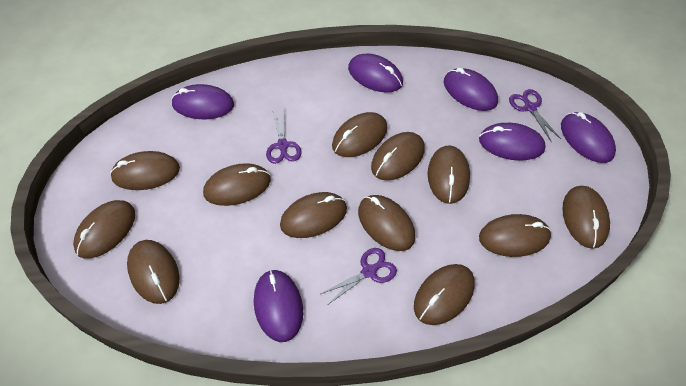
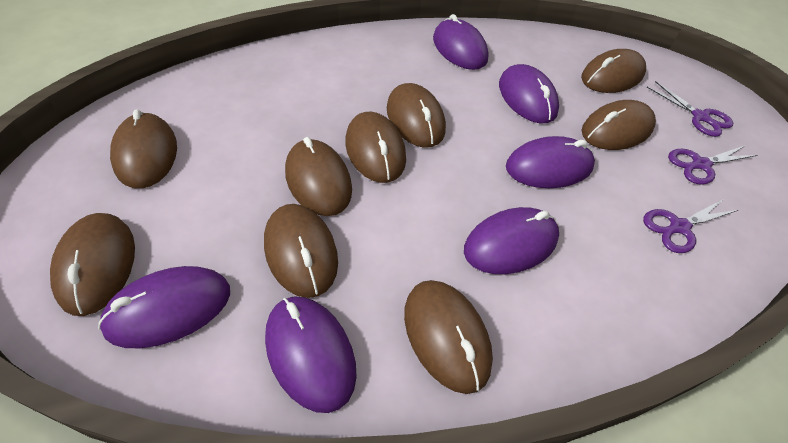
brown mouse: 12 -> 9

